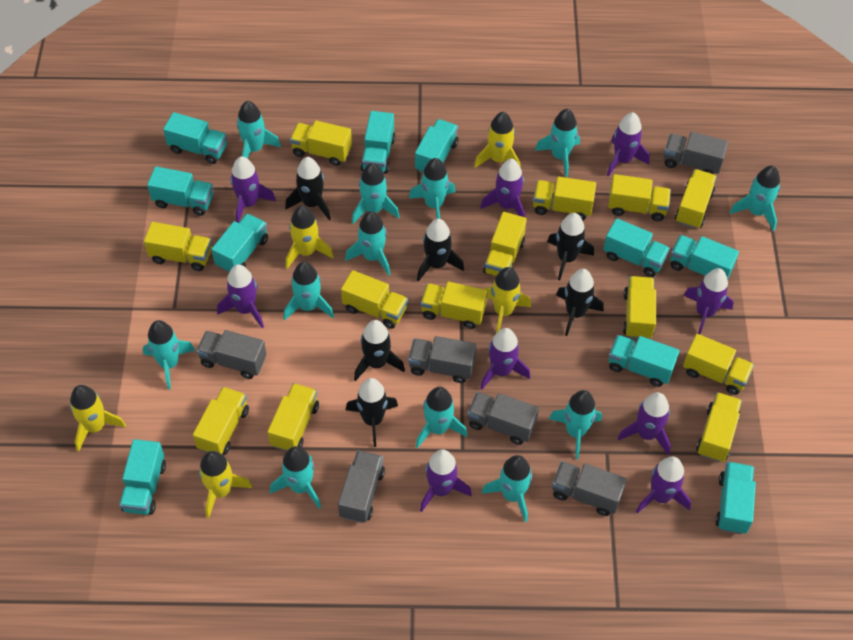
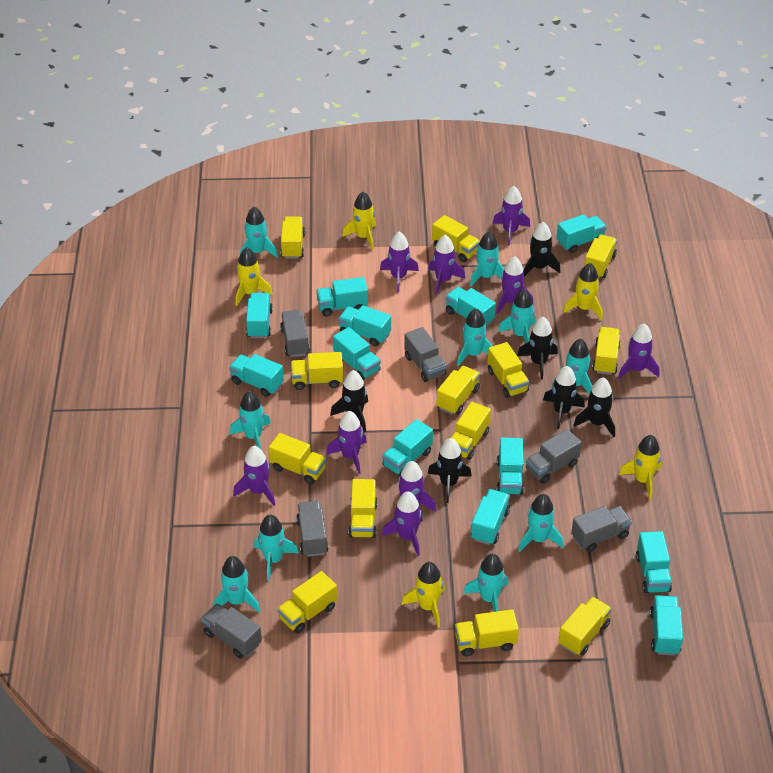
turquoise rocket: 12 -> 10
turquoise truck: 10 -> 12

